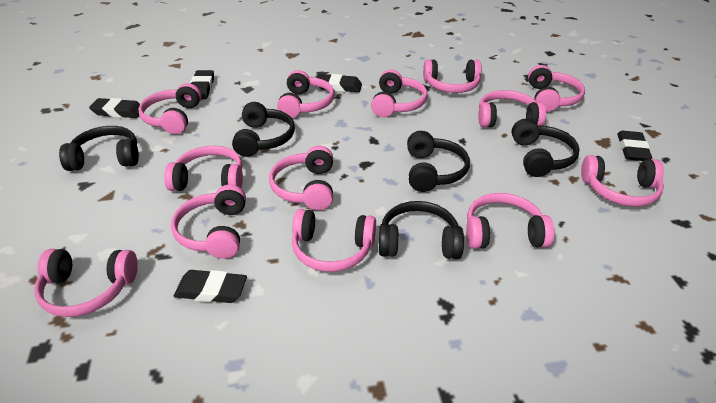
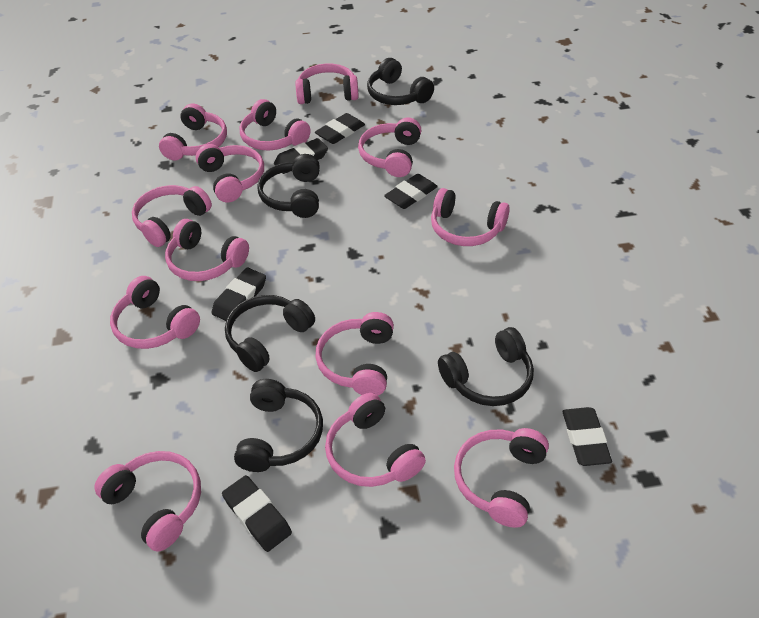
black eraser: 5 -> 6

